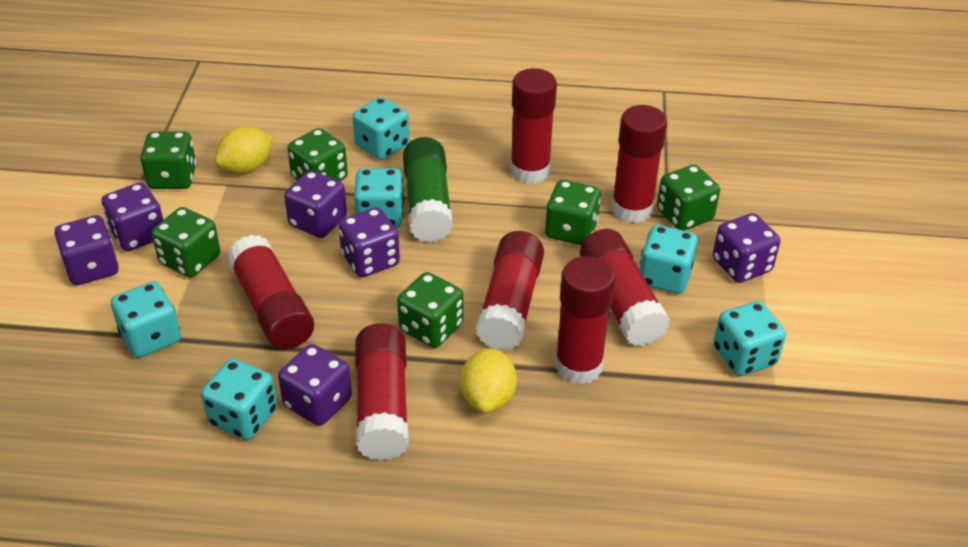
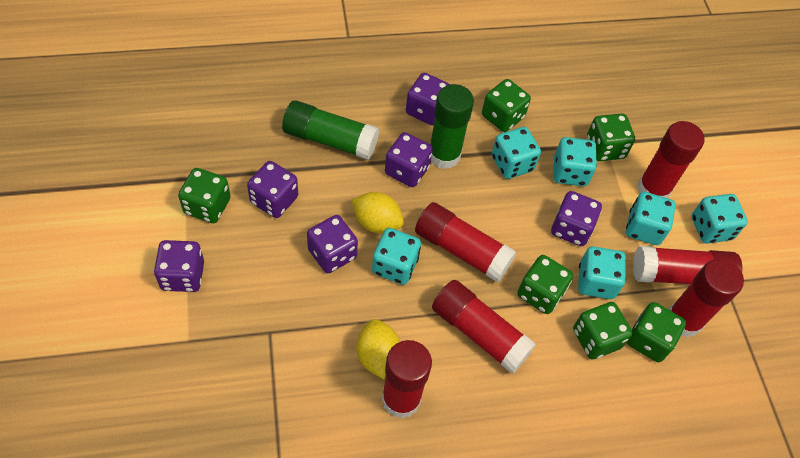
green glue stick: 1 -> 2
red glue stick: 7 -> 6

